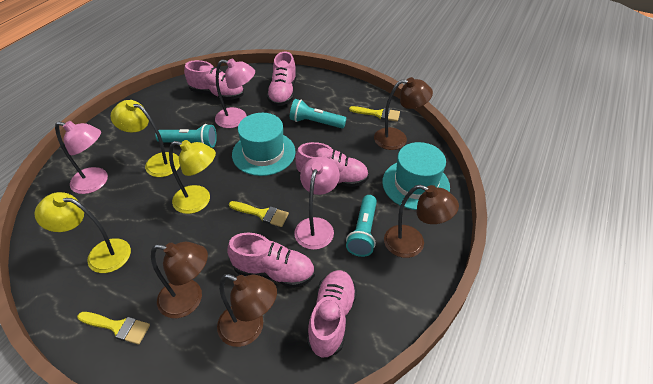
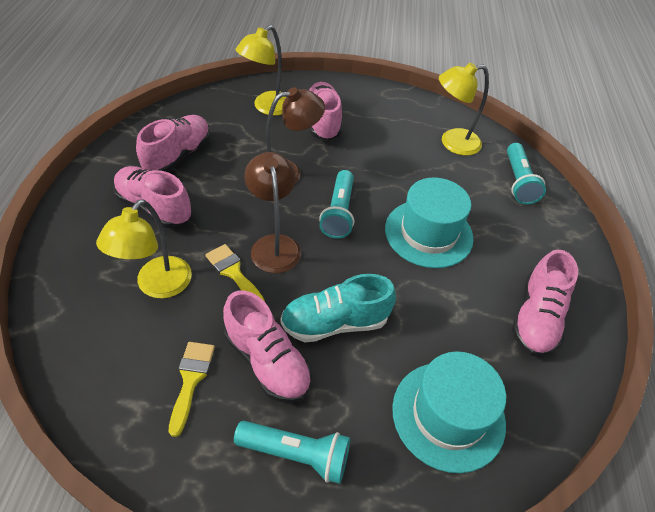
brown lamp: 4 -> 2
pink lamp: 3 -> 0
turquoise shoe: 0 -> 1
yellow brush: 3 -> 2

